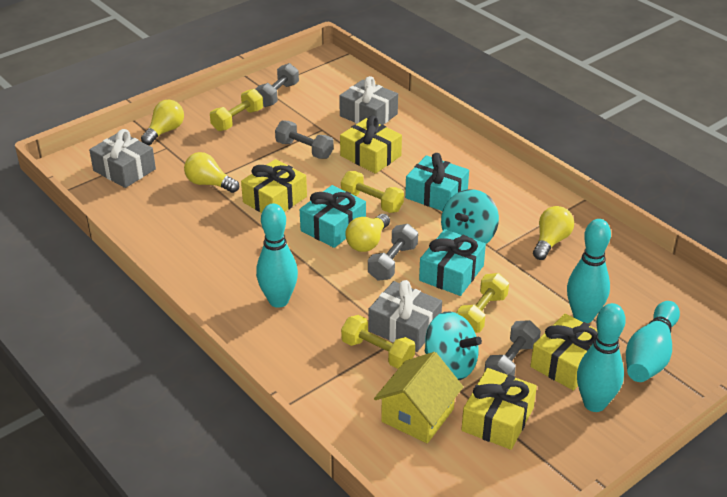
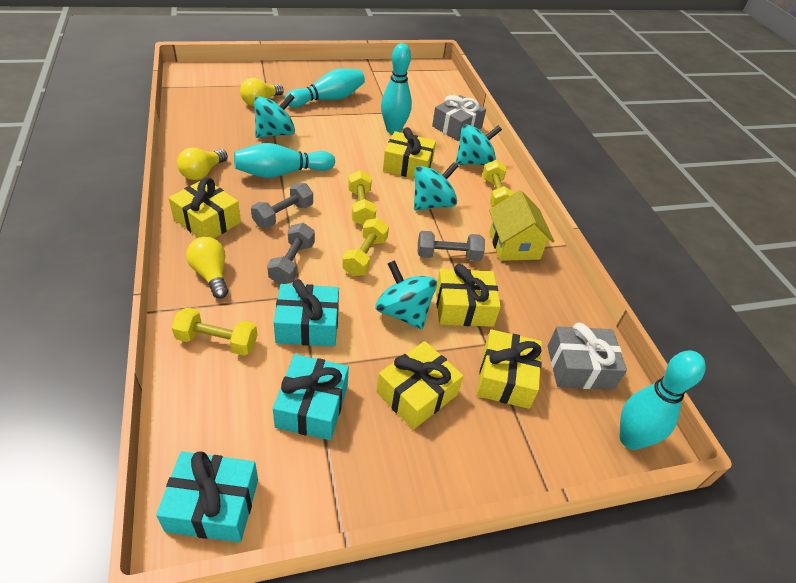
grey dumbbell: 4 -> 3
grey gift: 3 -> 2
turquoise spinning top: 2 -> 4
yellow gift: 4 -> 5
yellow light bulb: 4 -> 3

